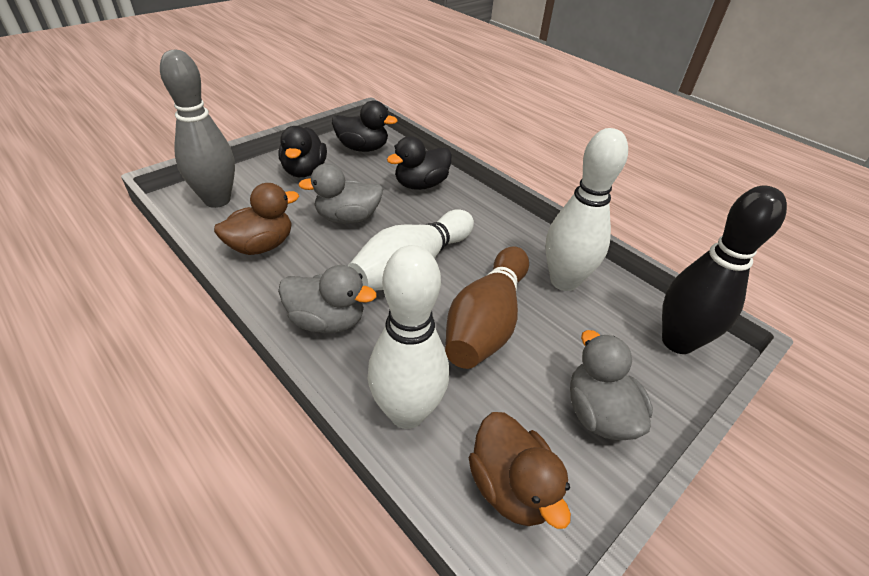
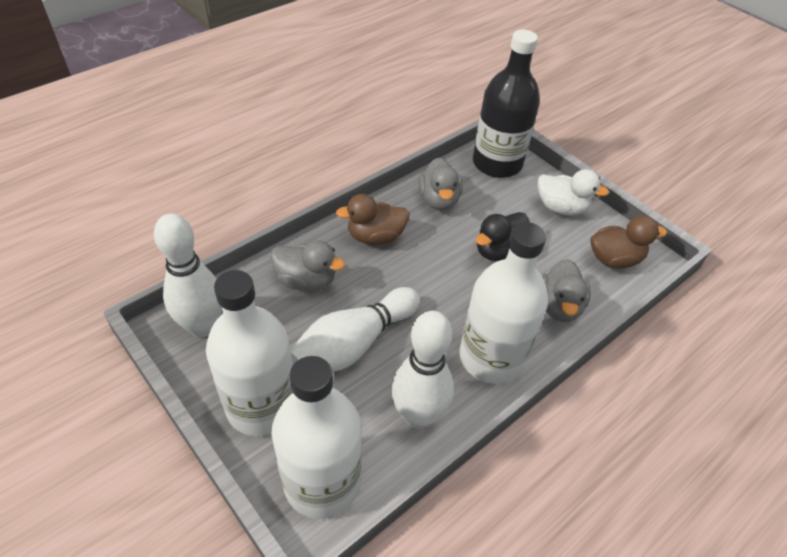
black bottle: 0 -> 1
black bowling pin: 1 -> 0
black duck: 3 -> 1
brown bowling pin: 1 -> 0
grey bowling pin: 1 -> 0
white bottle: 0 -> 3
white duck: 0 -> 1

